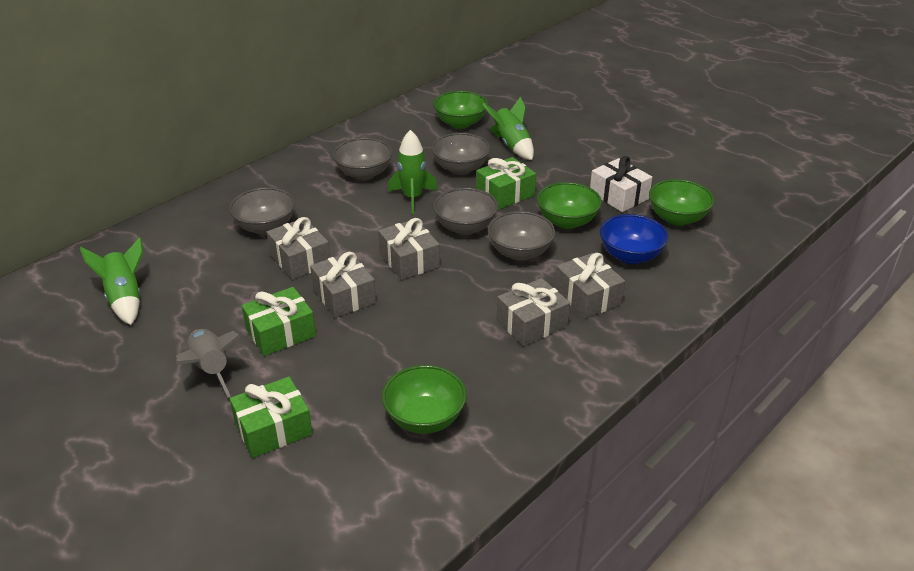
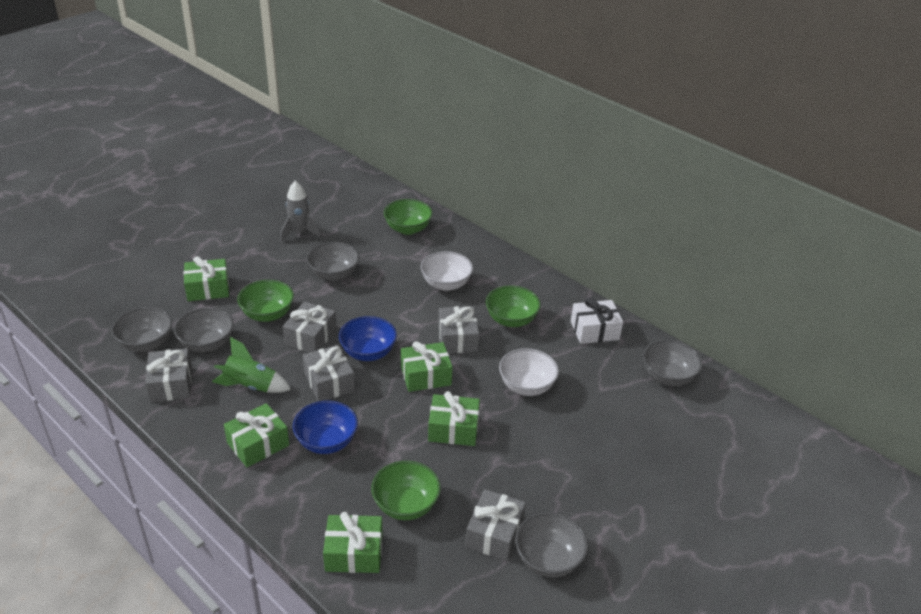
blue bowl: 1 -> 2
green gift: 3 -> 5
green rocket: 3 -> 1
white bowl: 0 -> 2

